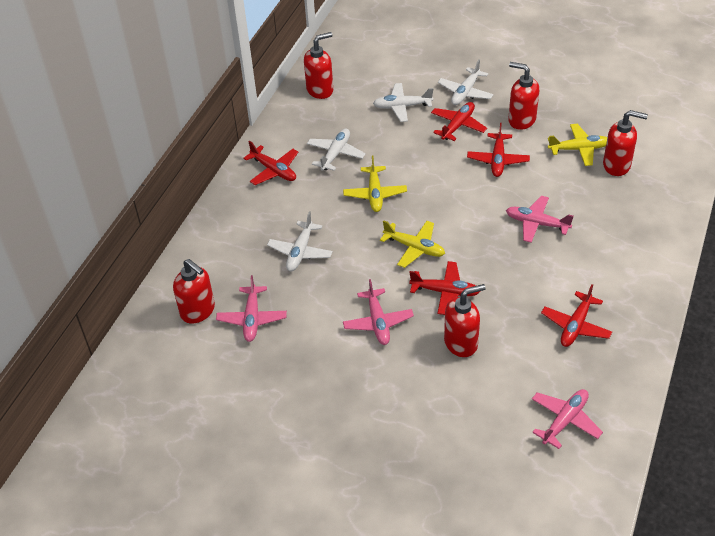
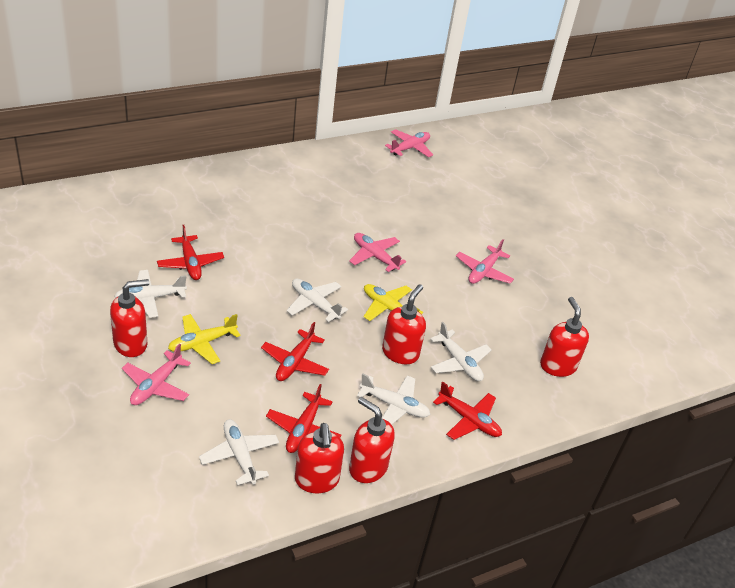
red plane: 5 -> 4
white plane: 4 -> 5
yellow plane: 3 -> 2

